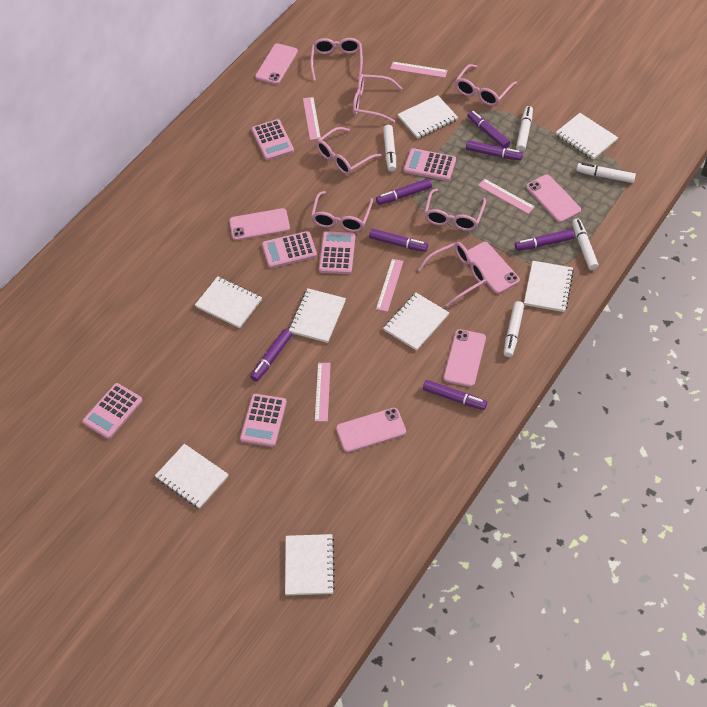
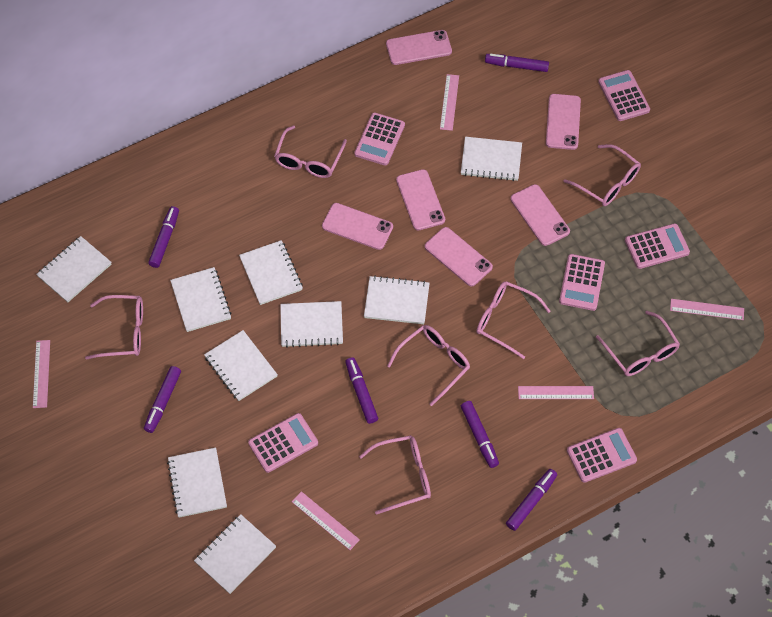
purple marker: 7 -> 6
white marker: 5 -> 0
white notebook: 8 -> 9

